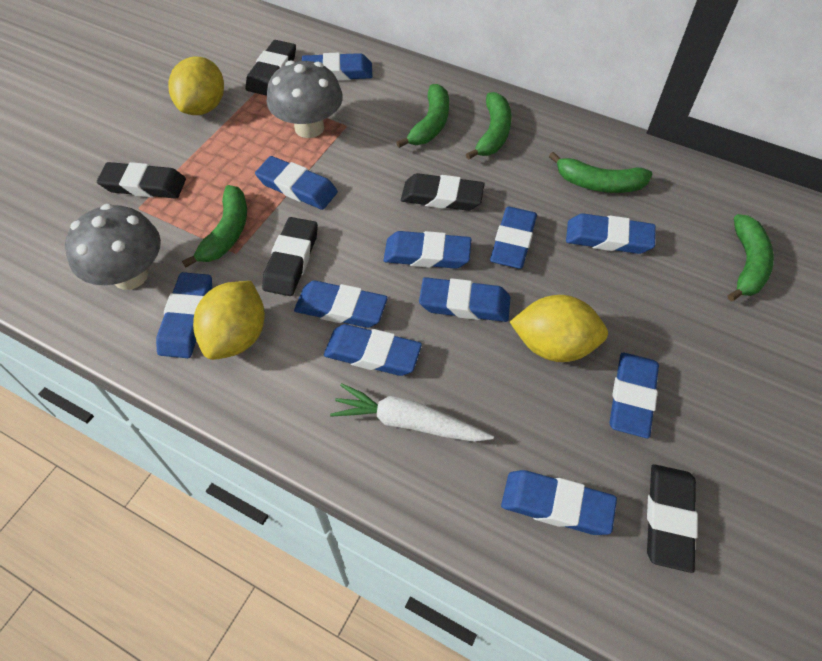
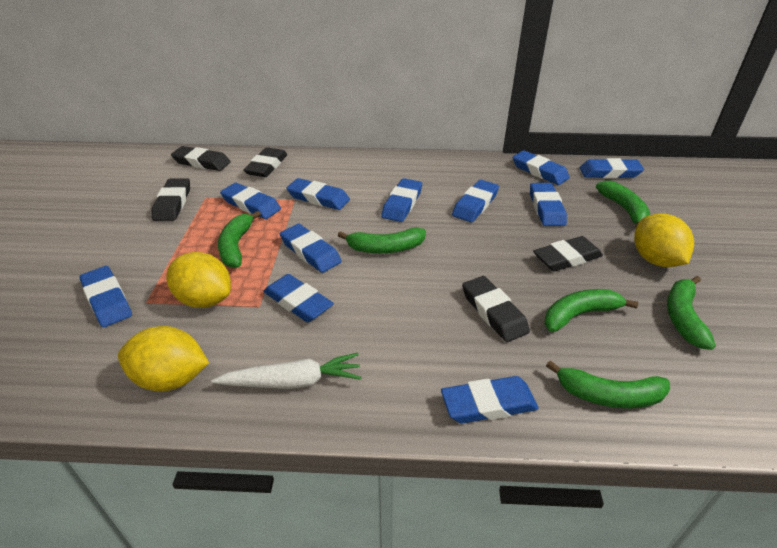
green banana: 5 -> 6
grey mushroom: 2 -> 0

